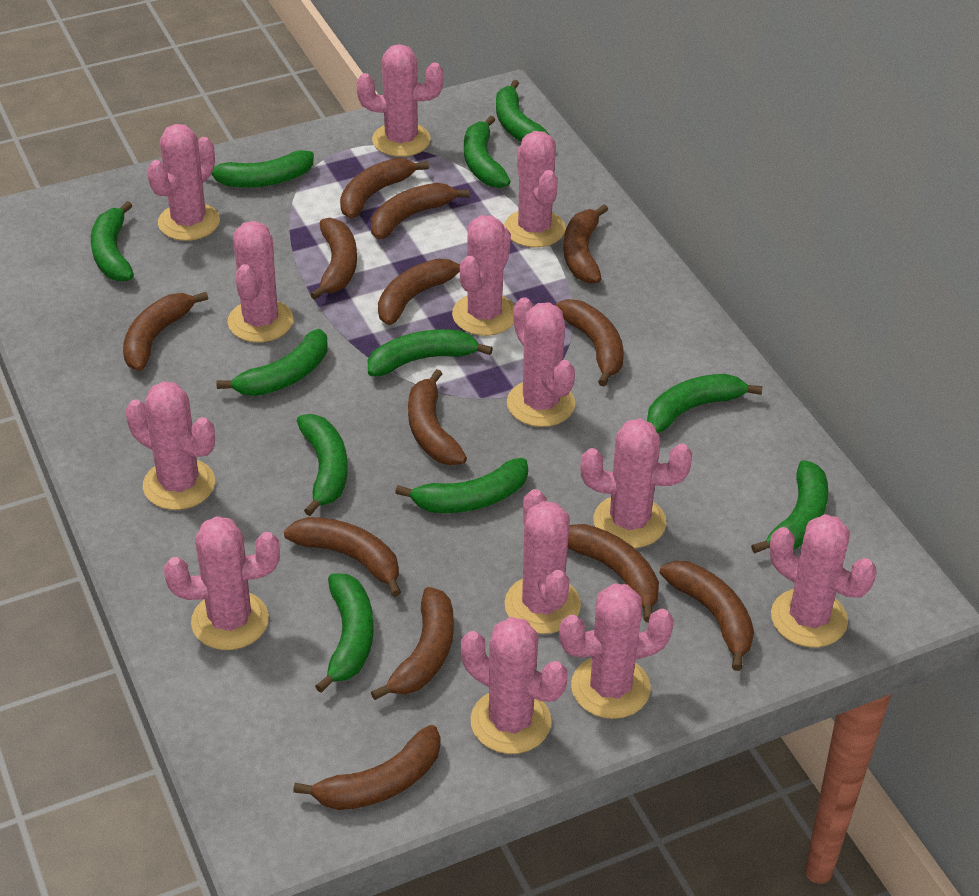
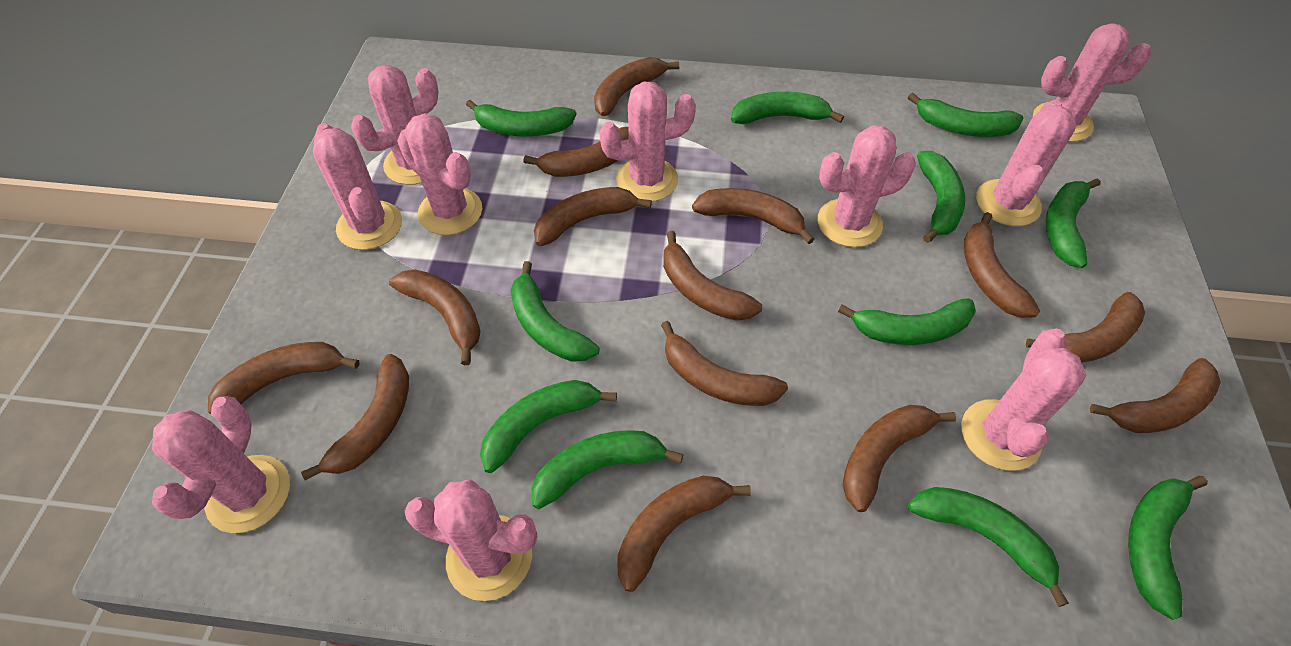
brown banana: 13 -> 14
pink cactus: 13 -> 10

